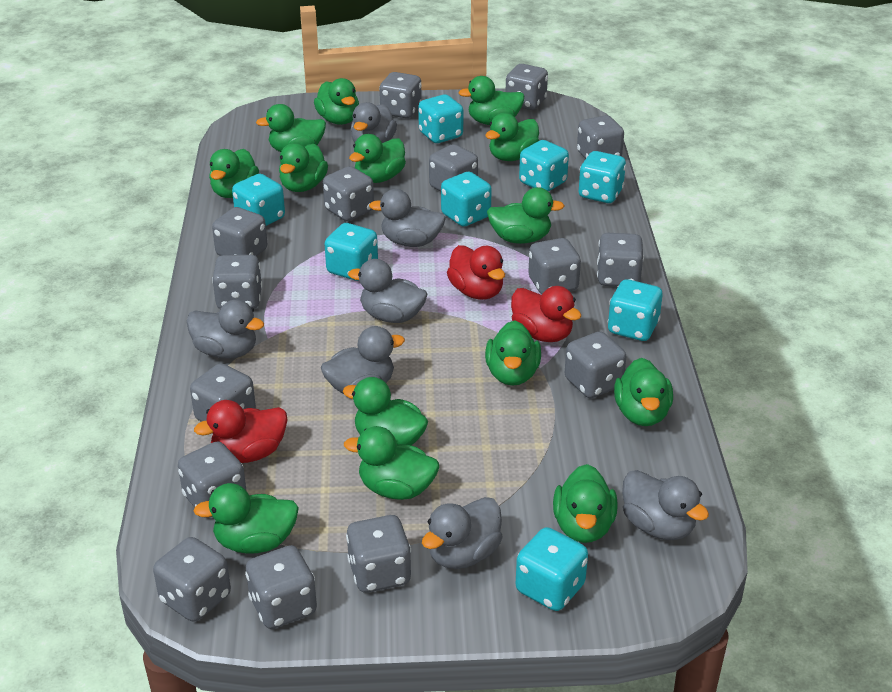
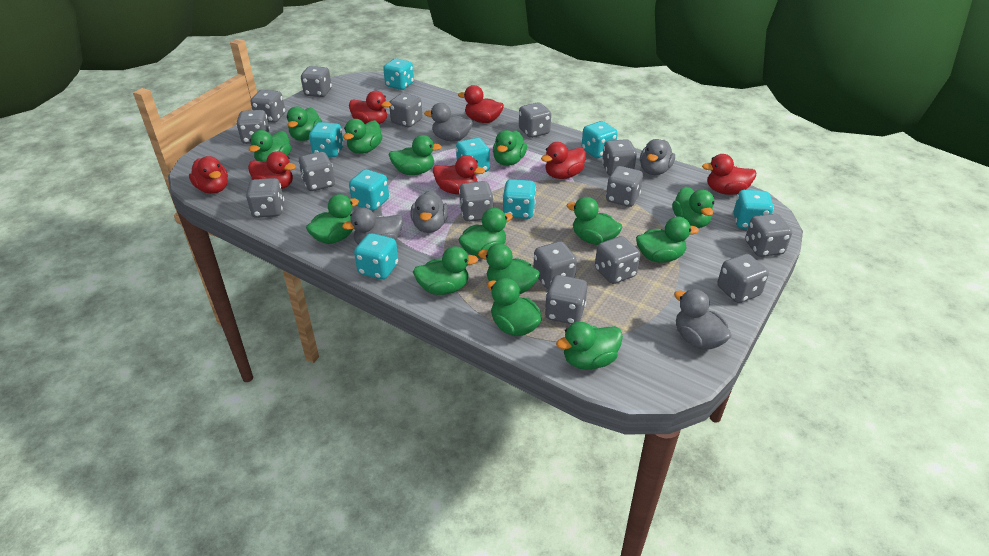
grey duck: 7 -> 5
red duck: 3 -> 7

